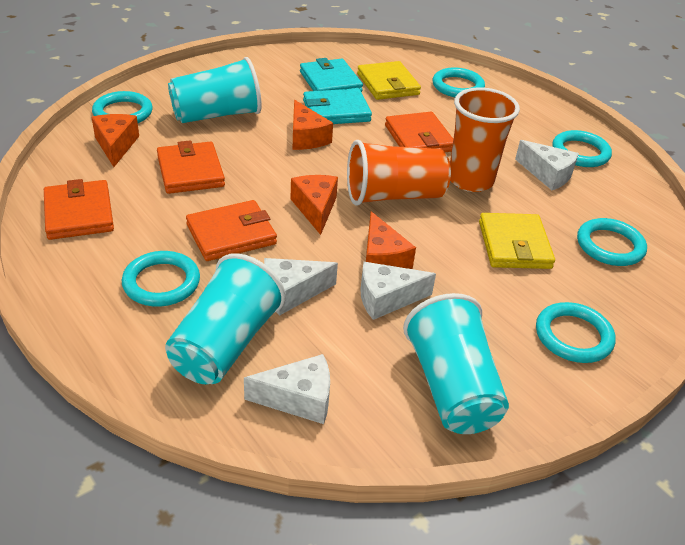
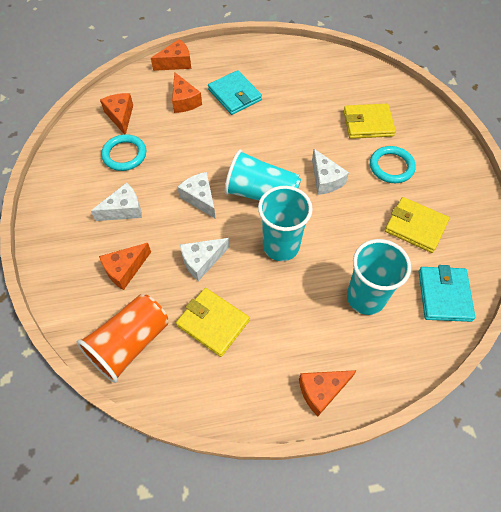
orange cheese: 4 -> 5
orange cup: 2 -> 1
orange wallet: 4 -> 0
turquoise ring: 6 -> 2
yellow wallet: 2 -> 3

